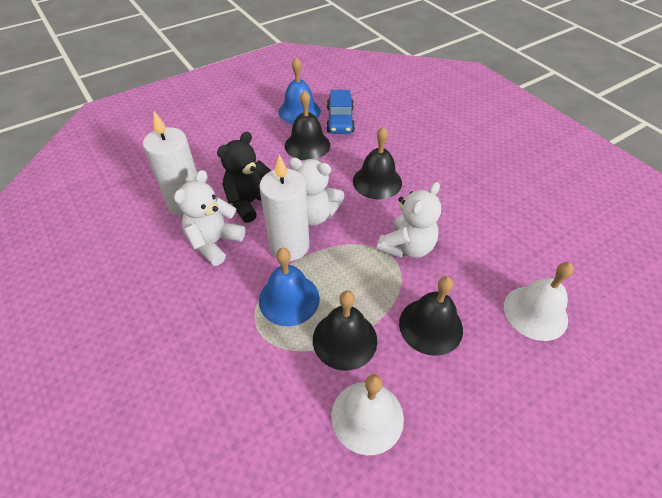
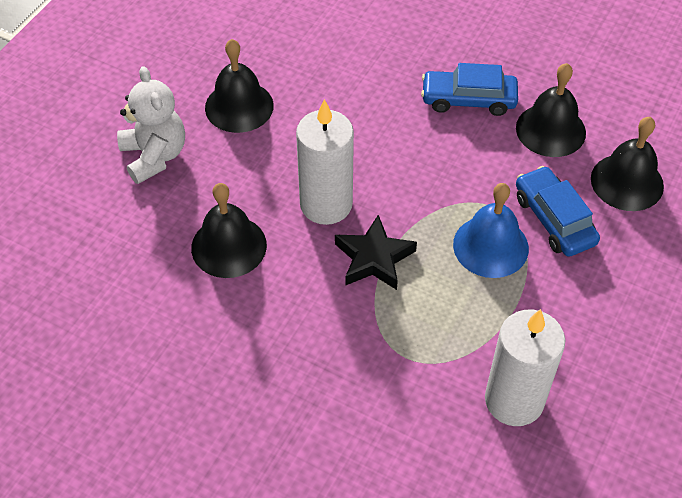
black star: 0 -> 1
black teddy bear: 1 -> 0
blue bell: 2 -> 1
blue car: 1 -> 2
white bell: 2 -> 0
white teddy bear: 3 -> 1

